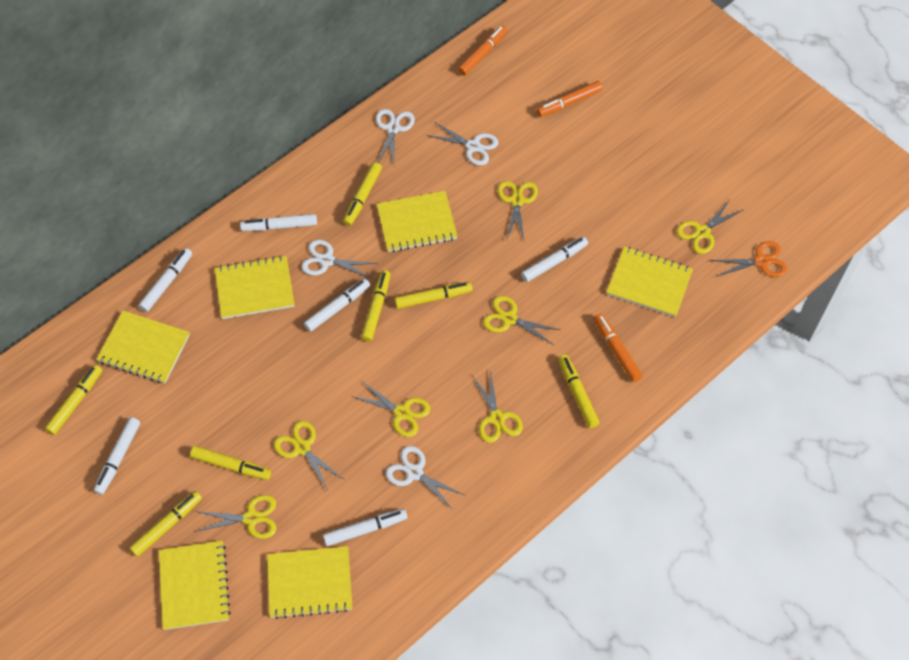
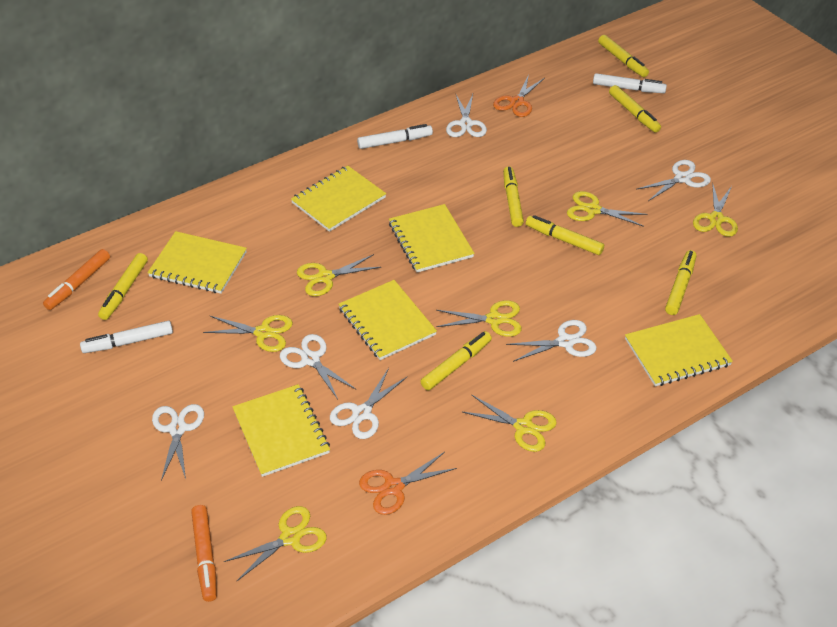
orange marker: 3 -> 2
orange scissors: 1 -> 2
white marker: 6 -> 3
white scissors: 4 -> 6

